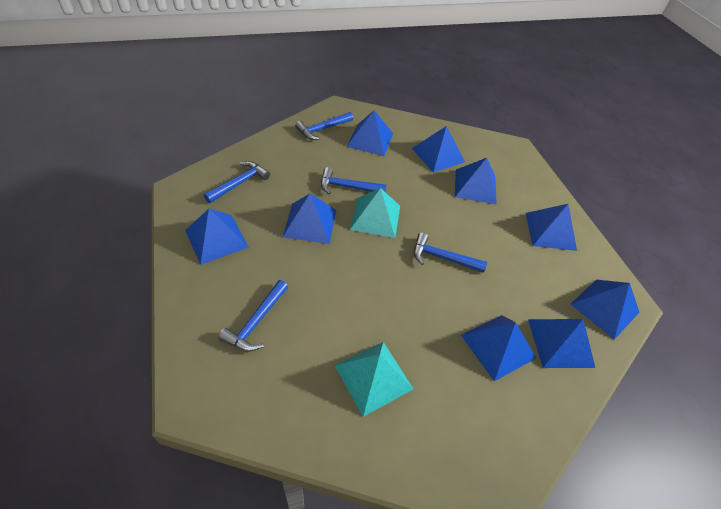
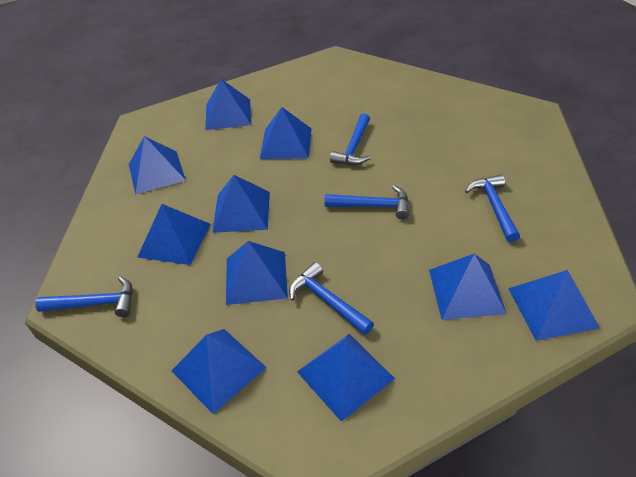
blue pyramid: 9 -> 10
turquoise pyramid: 2 -> 0

